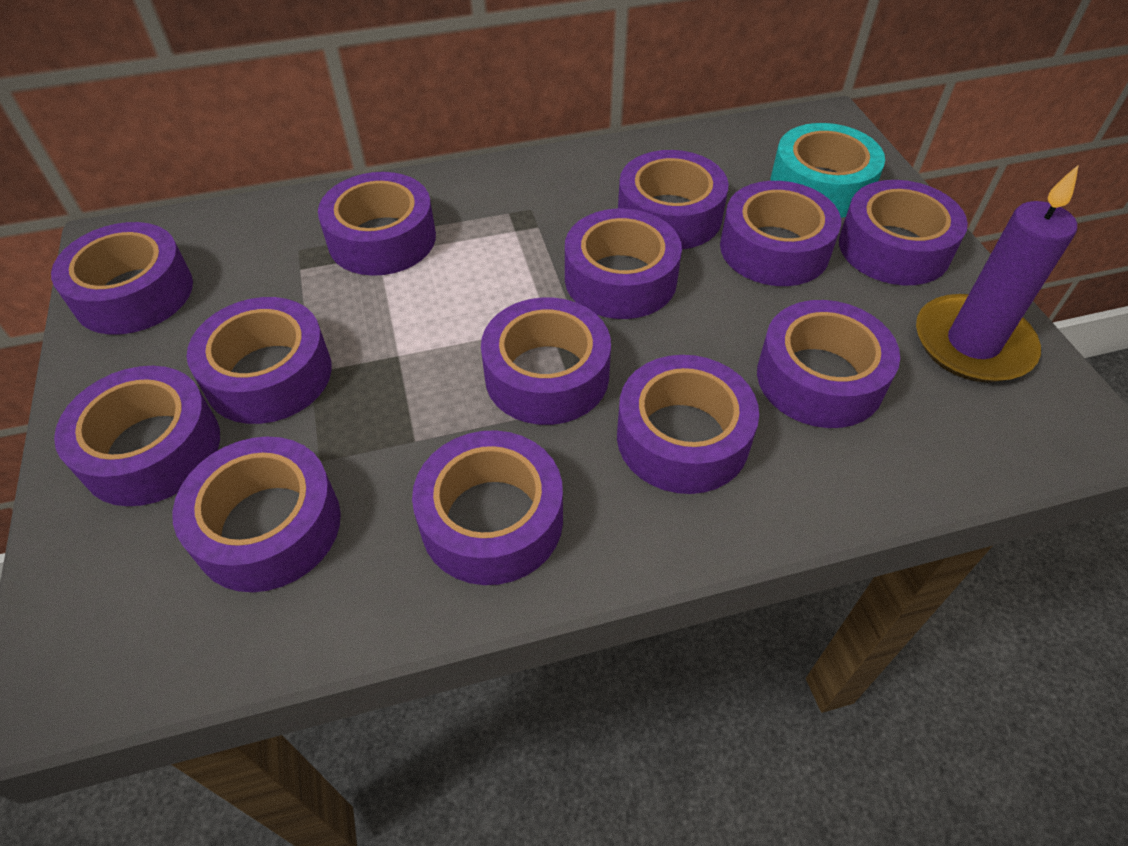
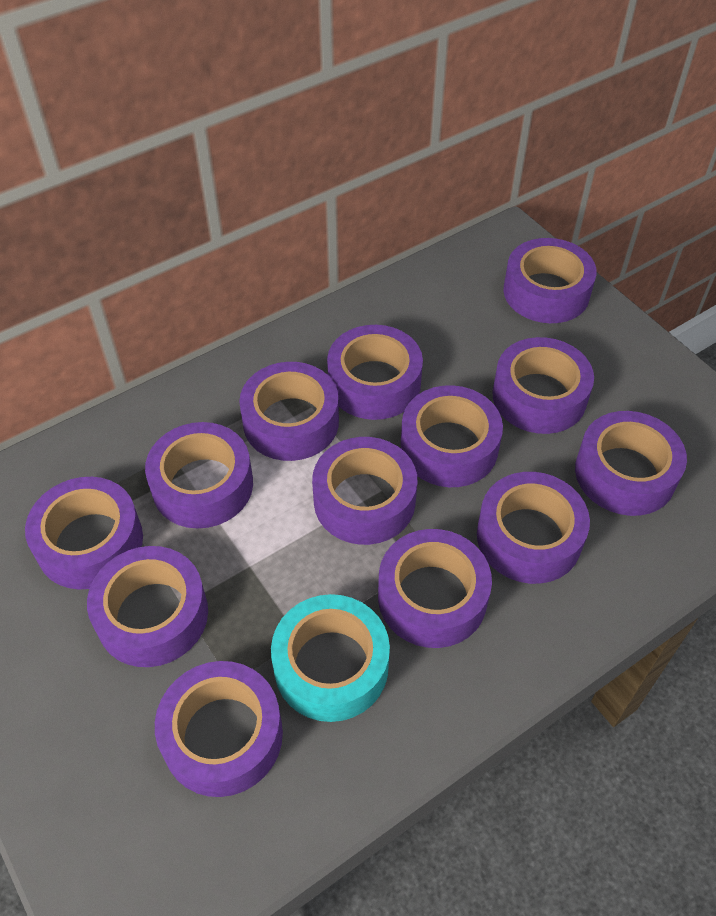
purple candle: 1 -> 0

